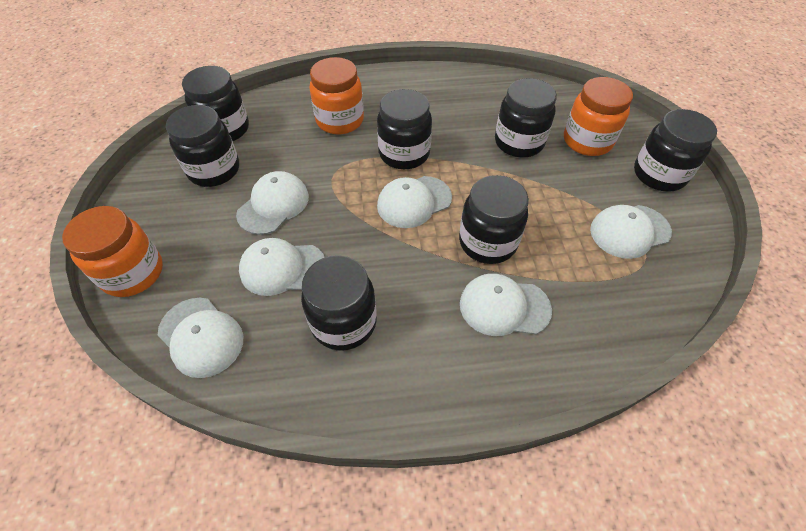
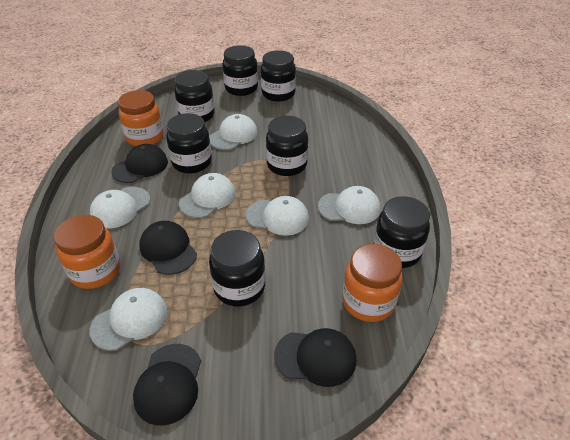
black cap: 0 -> 4

